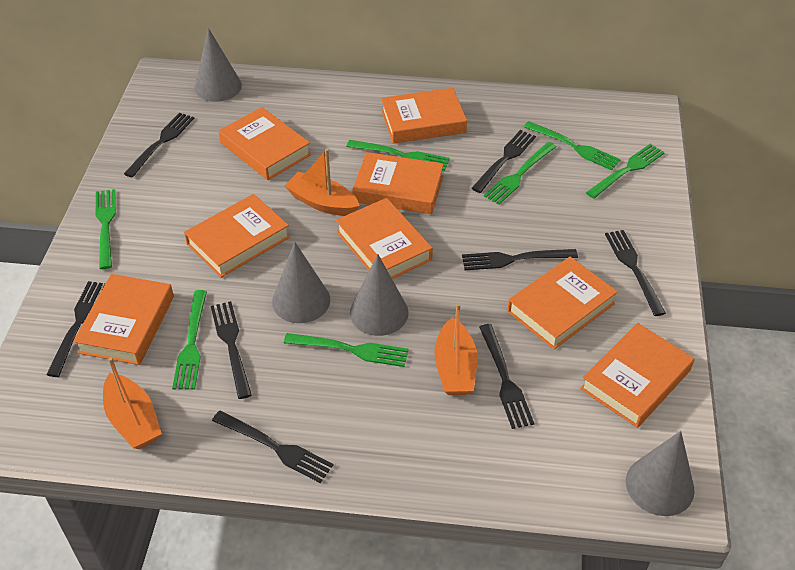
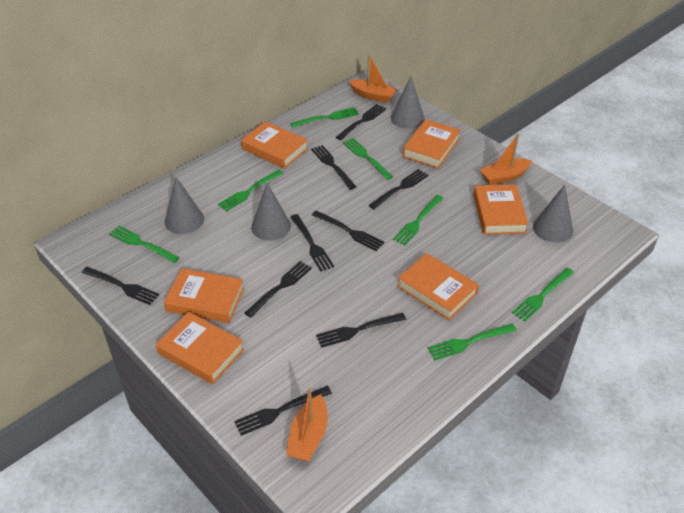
black fork: 8 -> 9
orange book: 8 -> 6

